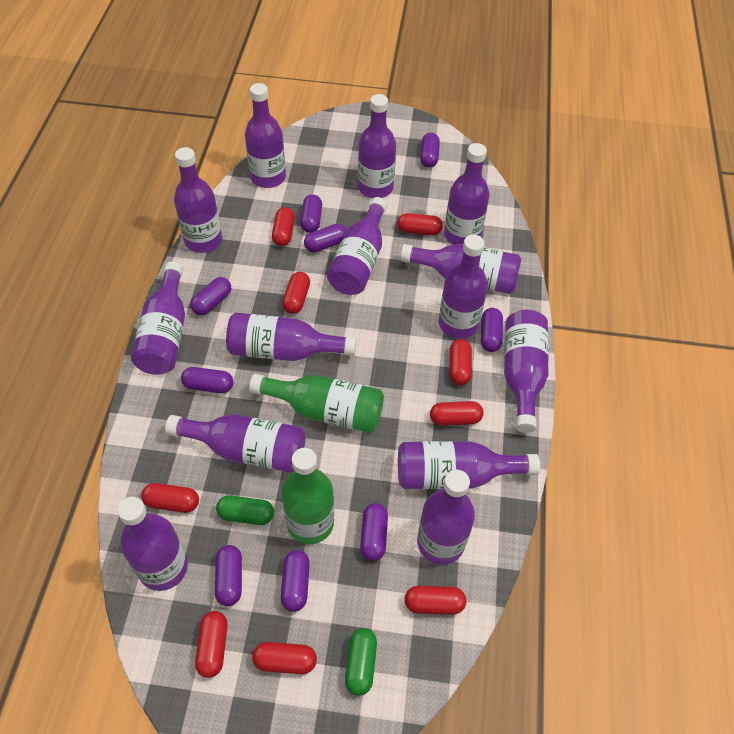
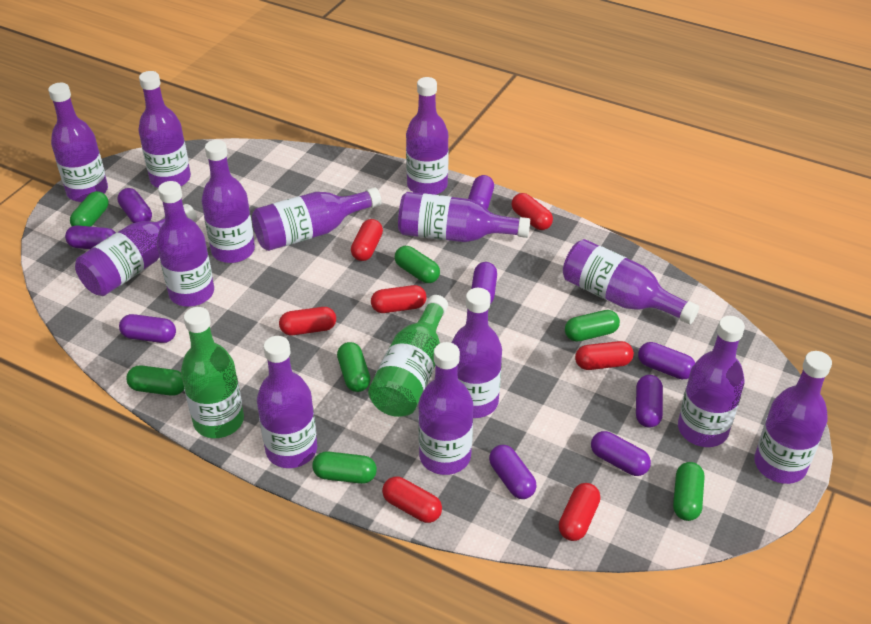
green capsule: 2 -> 7
red capsule: 9 -> 7

